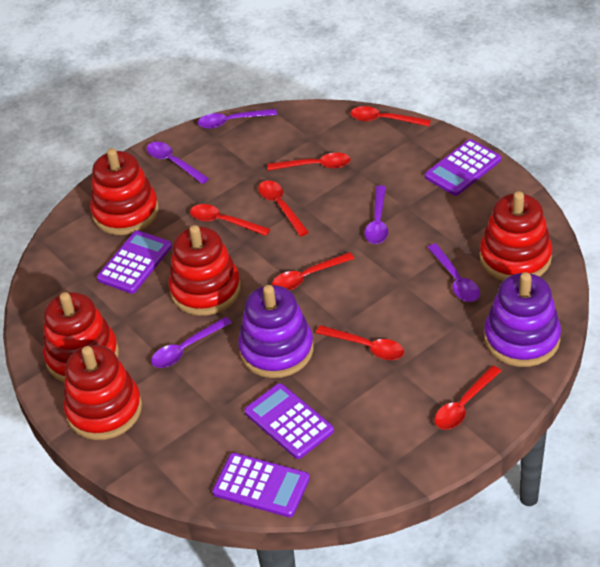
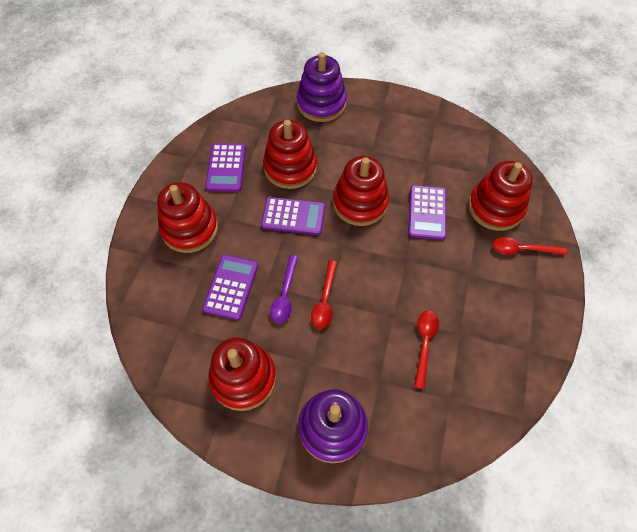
purple spoon: 5 -> 1
red spoon: 7 -> 3

